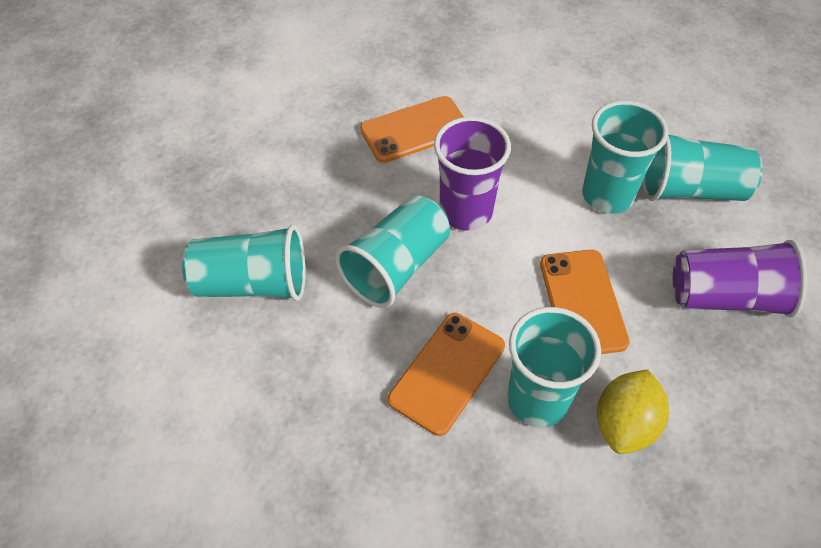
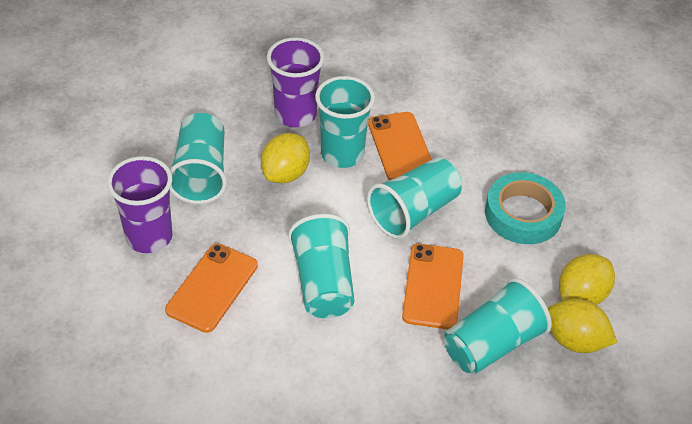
turquoise tape: 0 -> 1
yellow lemon: 1 -> 3

